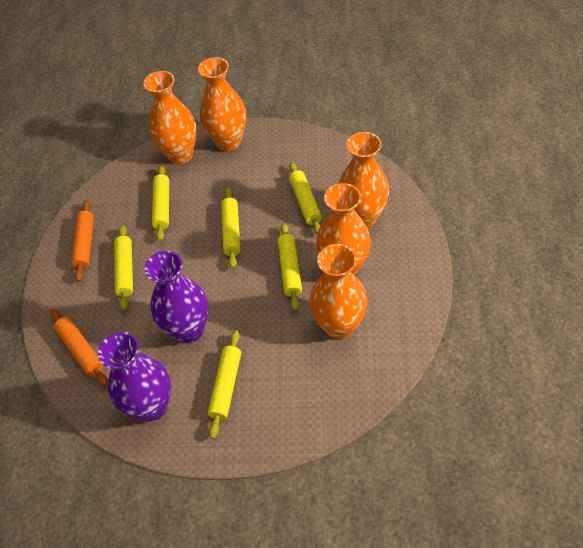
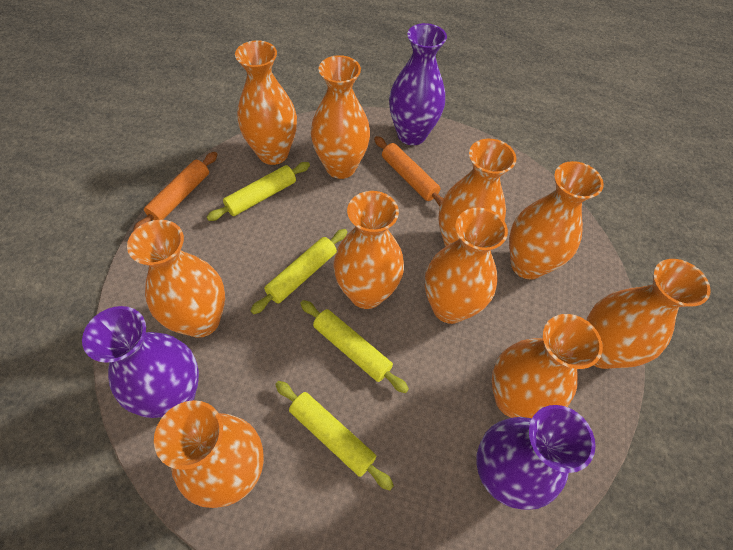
orange vase: 5 -> 10
purple vase: 2 -> 3
yellow rolling pin: 6 -> 4

